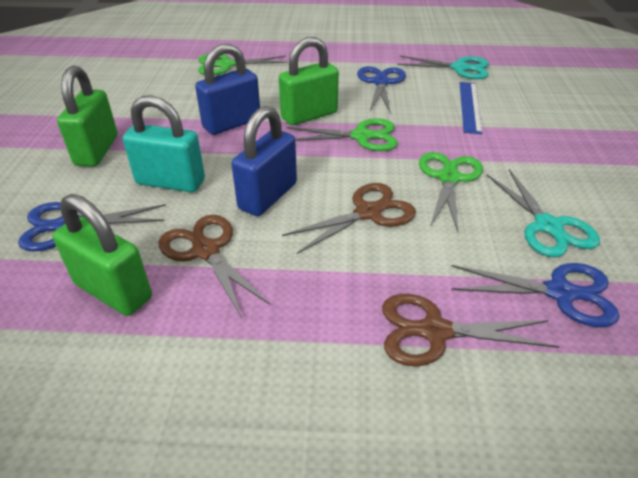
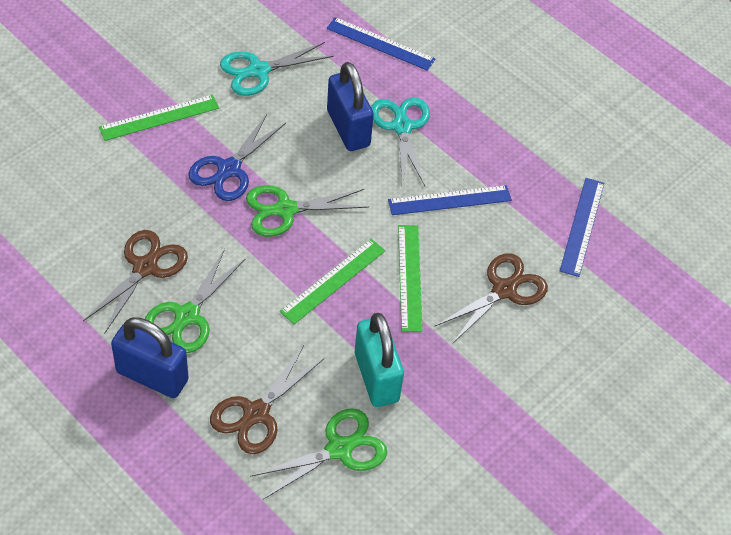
blue ruler: 1 -> 3
blue scissors: 3 -> 1
green padlock: 3 -> 0
green ruler: 0 -> 3

